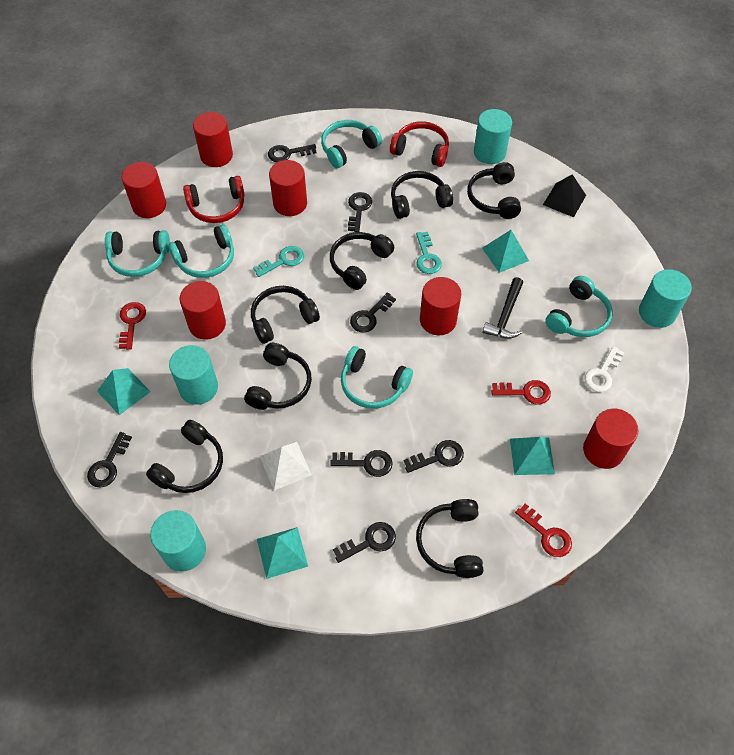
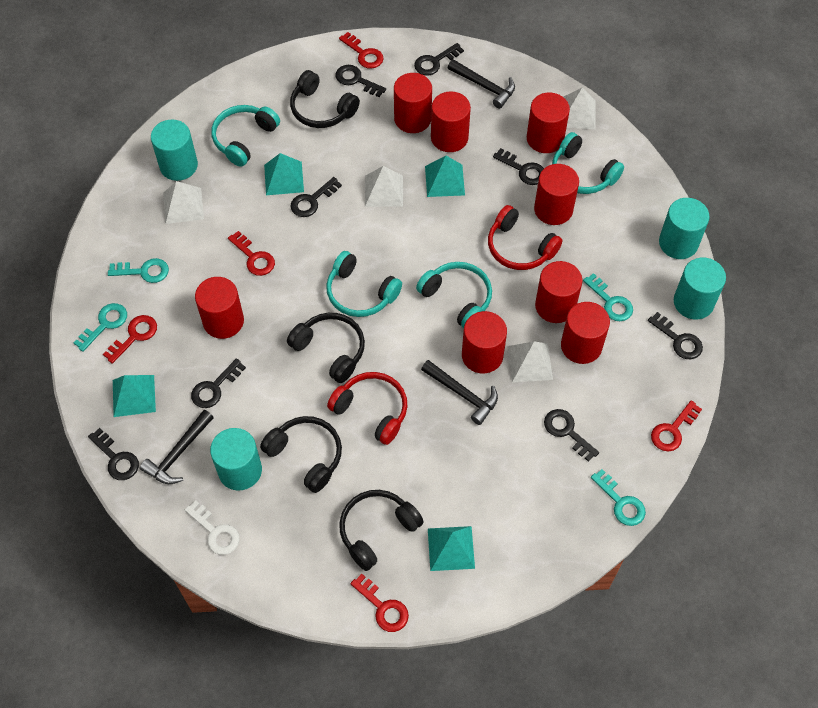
black hammer: 1 -> 3
black headphones: 7 -> 4
black key: 7 -> 8
black pyramid: 1 -> 0
red cylinder: 6 -> 8
red key: 3 -> 5
turquoise headphones: 5 -> 4
turquoise key: 2 -> 4
white pyramid: 1 -> 4

